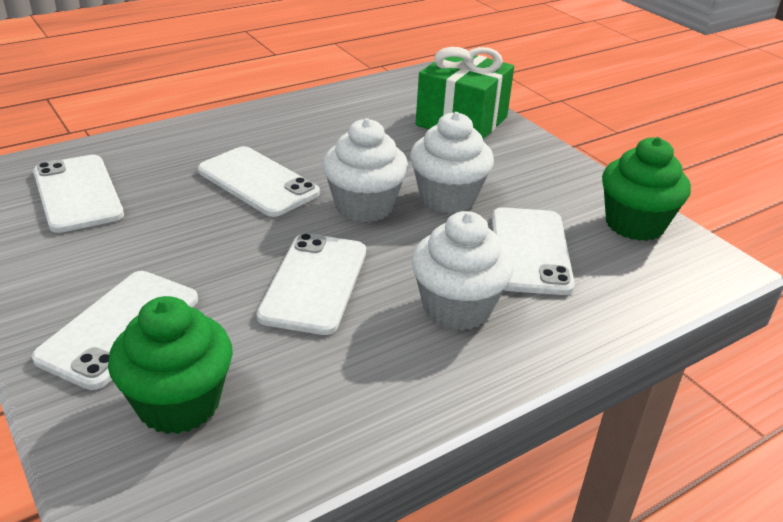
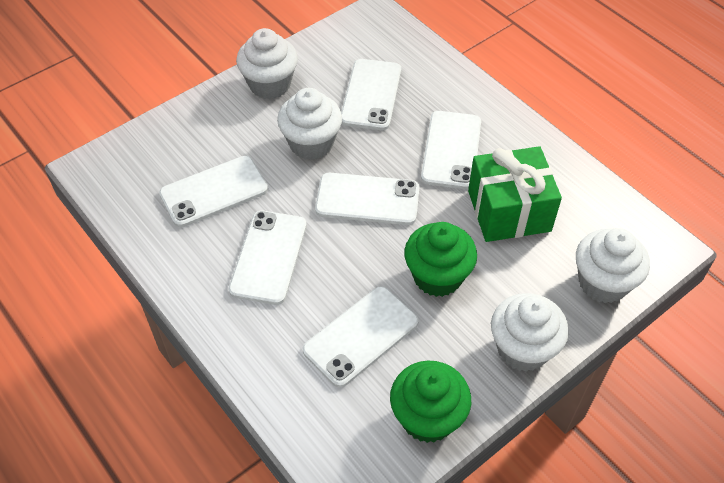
white cupcake: 3 -> 4
white phone: 5 -> 6

